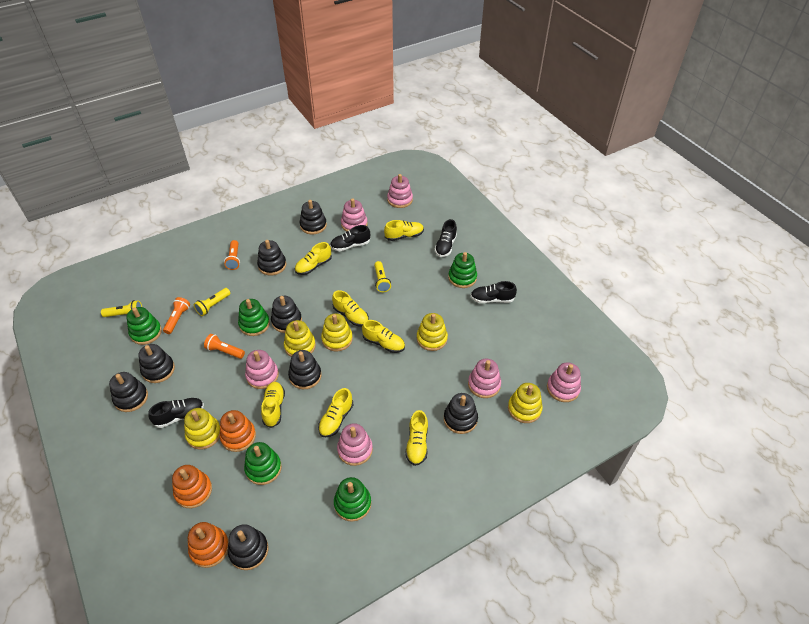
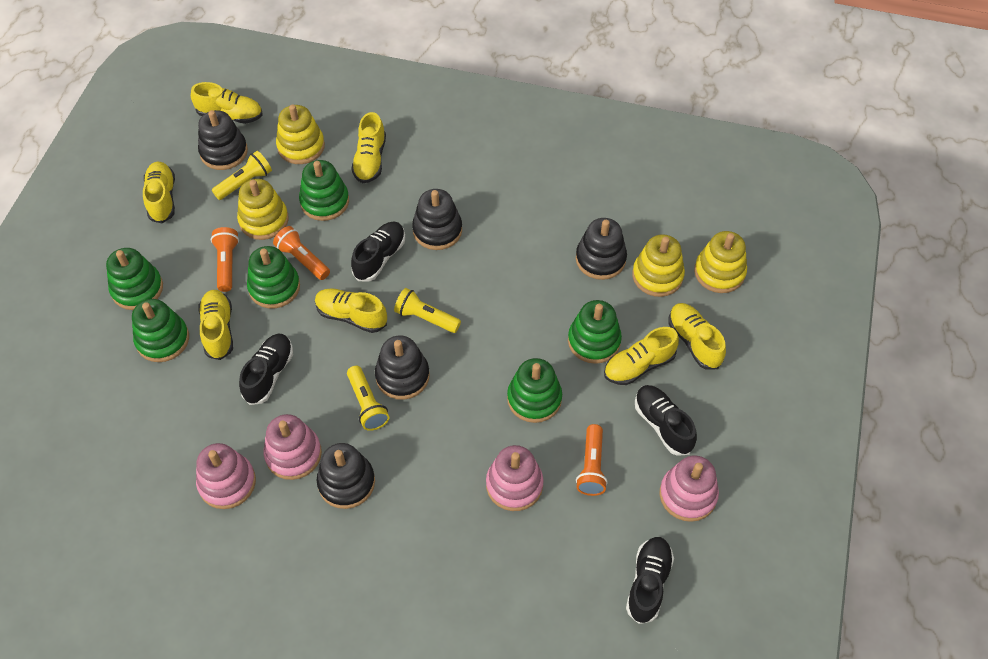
black stacking toy: 8 -> 5
green stacking toy: 5 -> 6
orange stacking toy: 3 -> 0
pink stacking toy: 6 -> 4
yellow stacking toy: 5 -> 4

